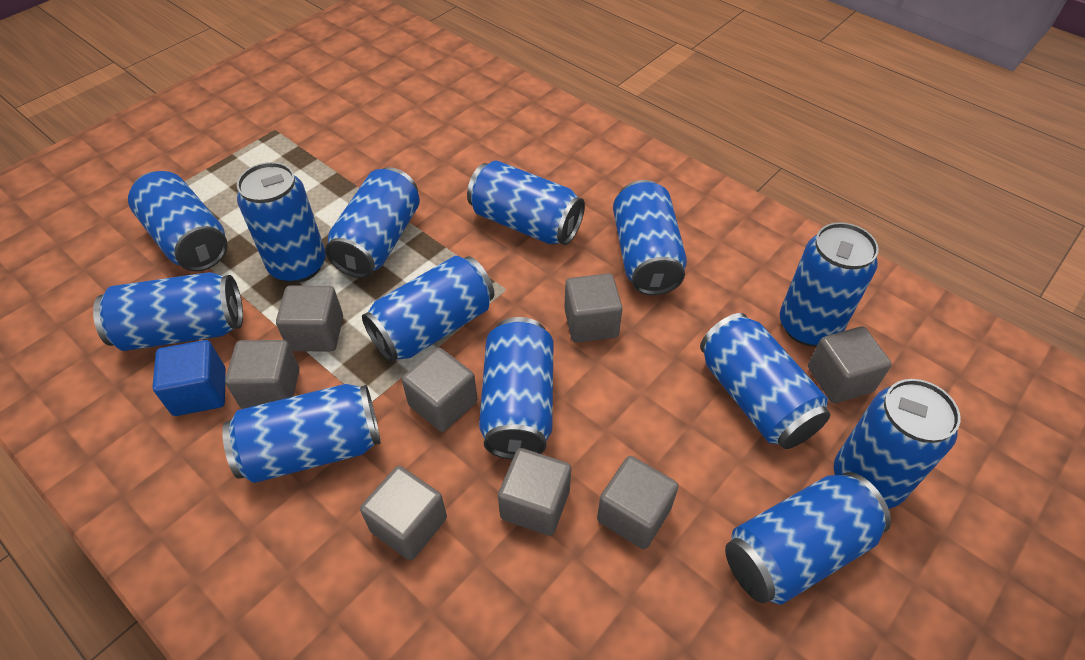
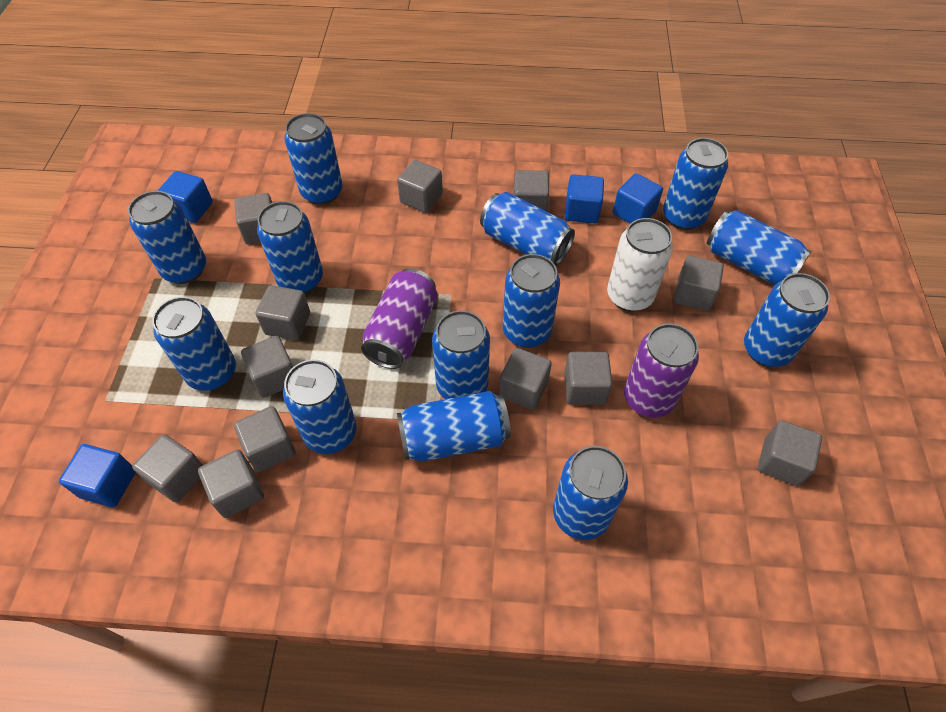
blue cube: 1 -> 4
grey cube: 8 -> 12
purple can: 0 -> 2
white can: 0 -> 1

